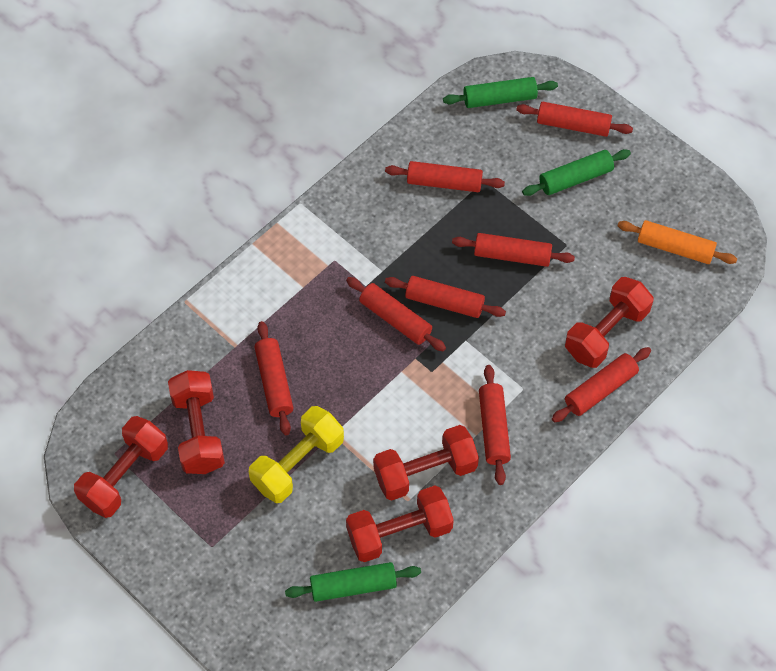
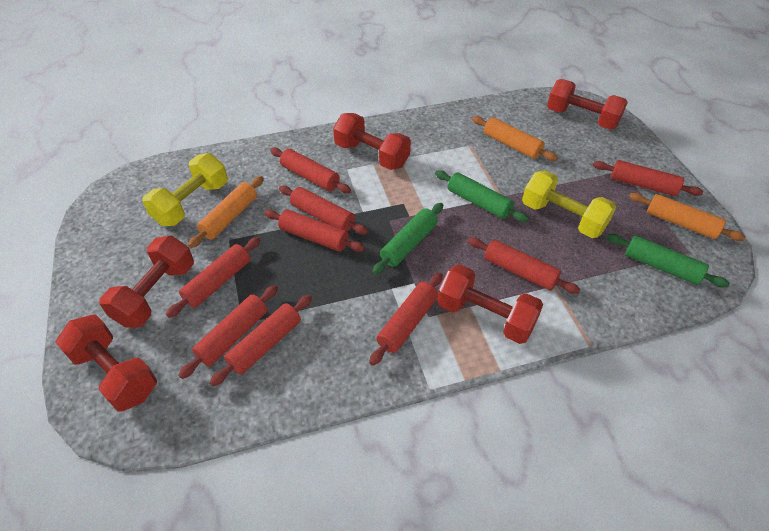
orange rolling pin: 1 -> 3
red rolling pin: 8 -> 9
yellow dumbbell: 1 -> 2

